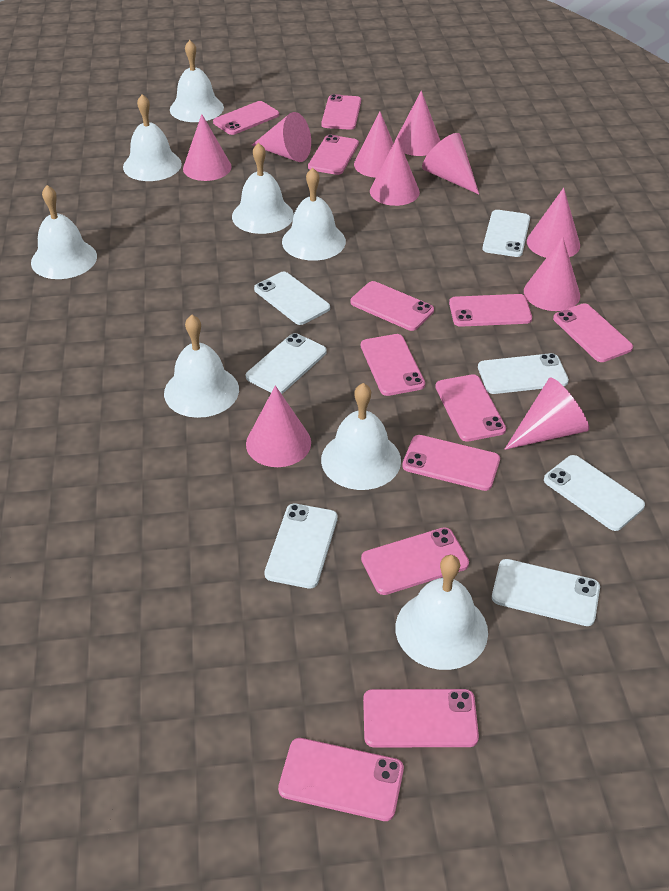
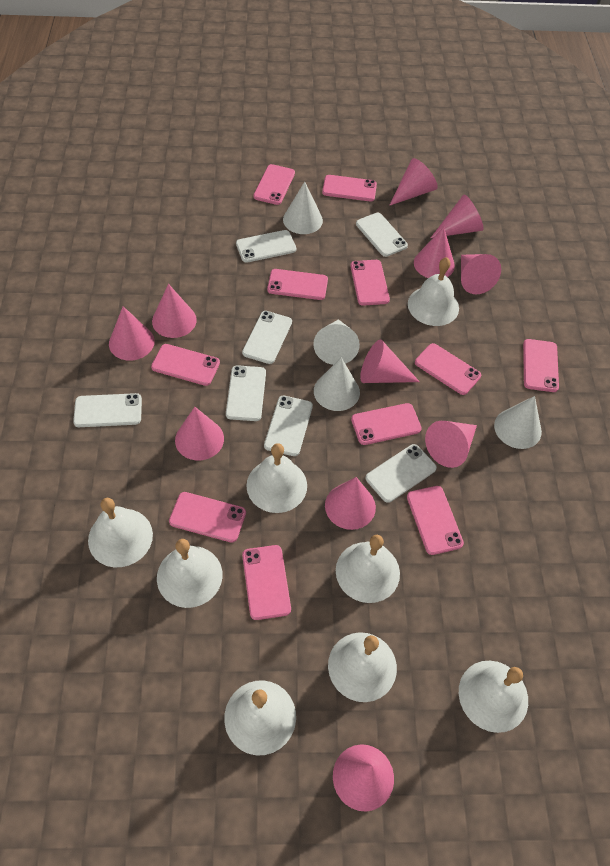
pink cone: 10 -> 11
pink phone: 12 -> 11
white cone: 0 -> 4

